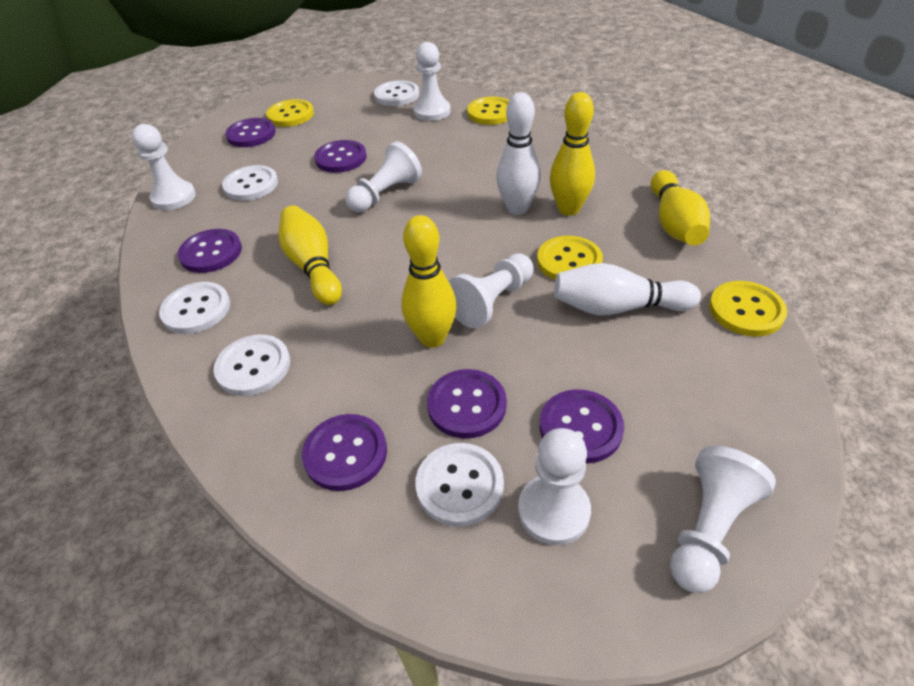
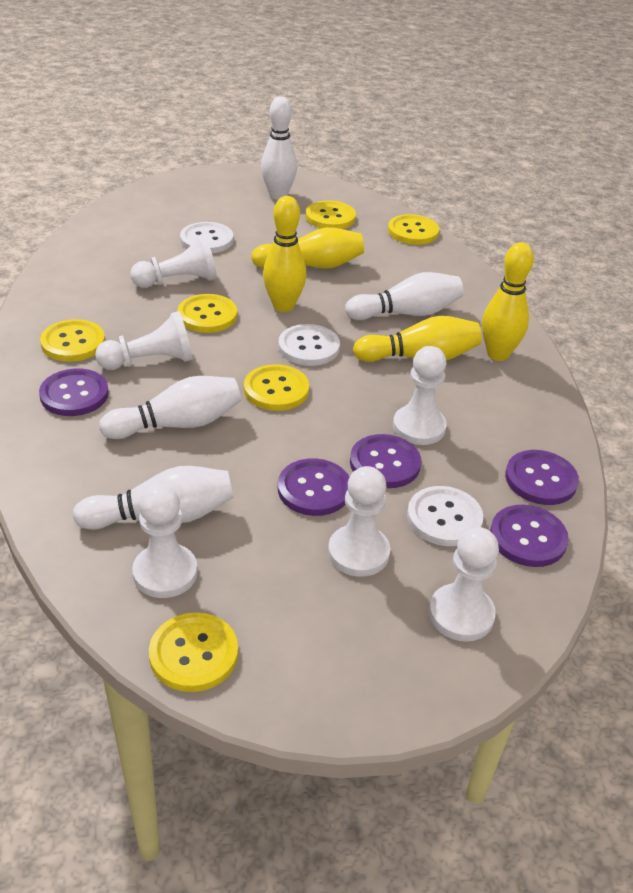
purple button: 6 -> 5
white bowling pin: 2 -> 4
white button: 5 -> 3
yellow button: 4 -> 6

